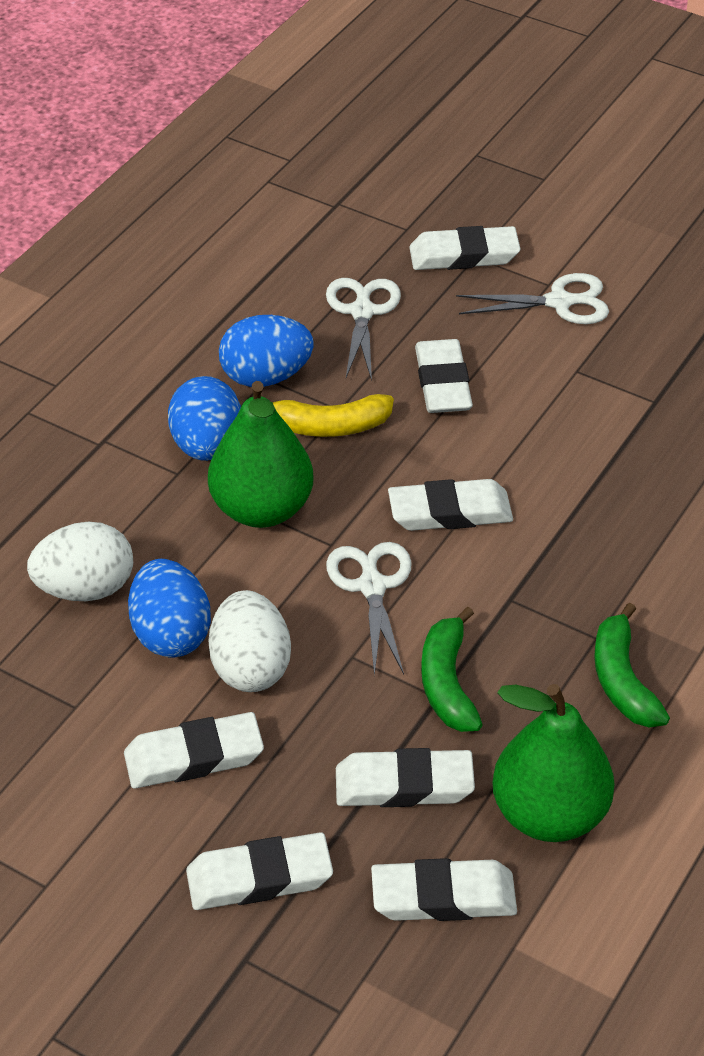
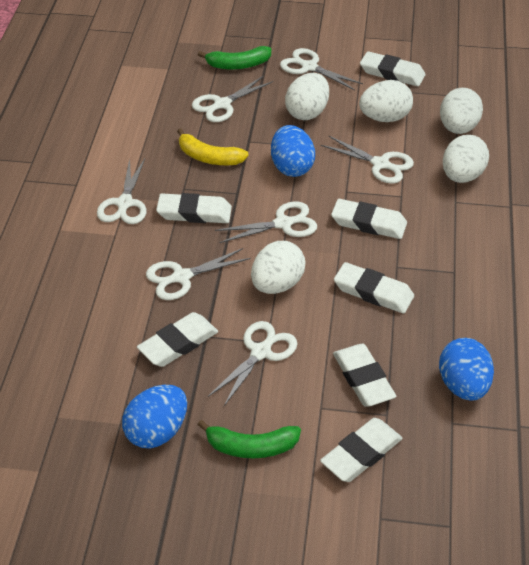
green pear: 2 -> 0
white egg: 2 -> 5
white scissors: 3 -> 7

